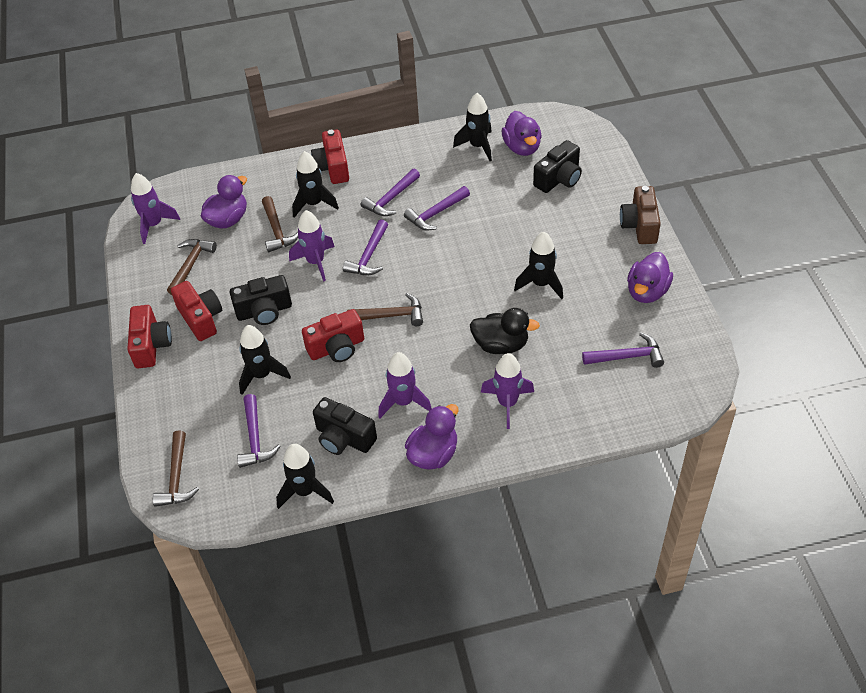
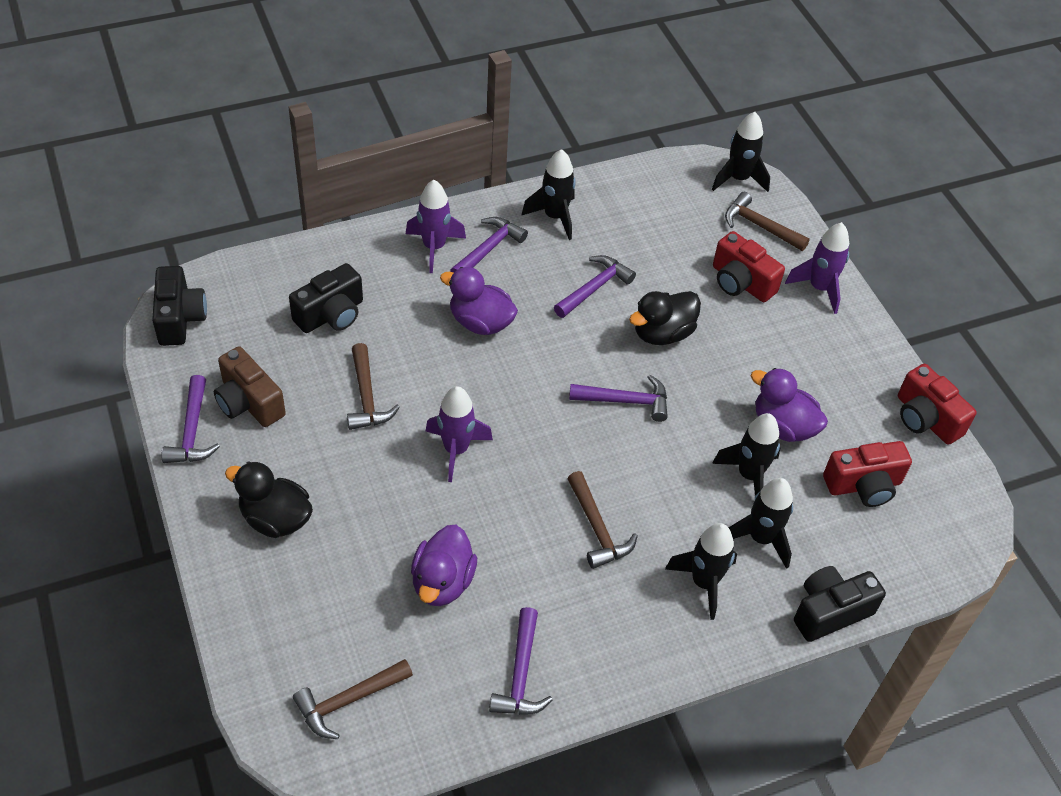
black duck: 1 -> 2
purple duck: 4 -> 3
purple rocket: 4 -> 3
red camera: 4 -> 3

